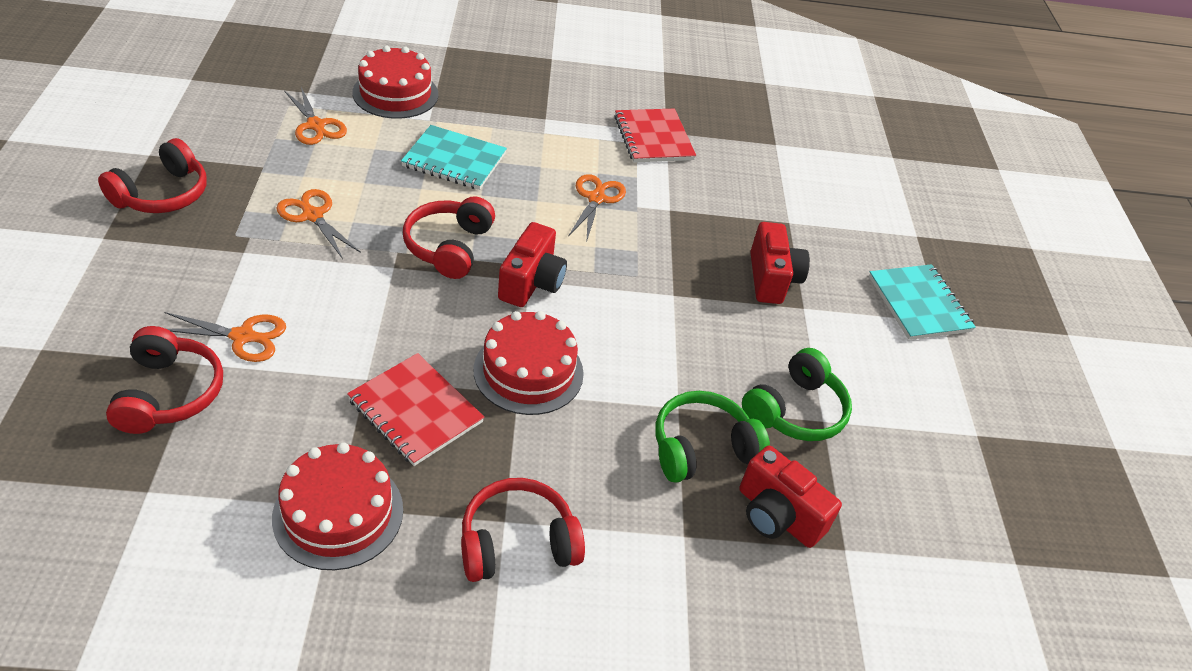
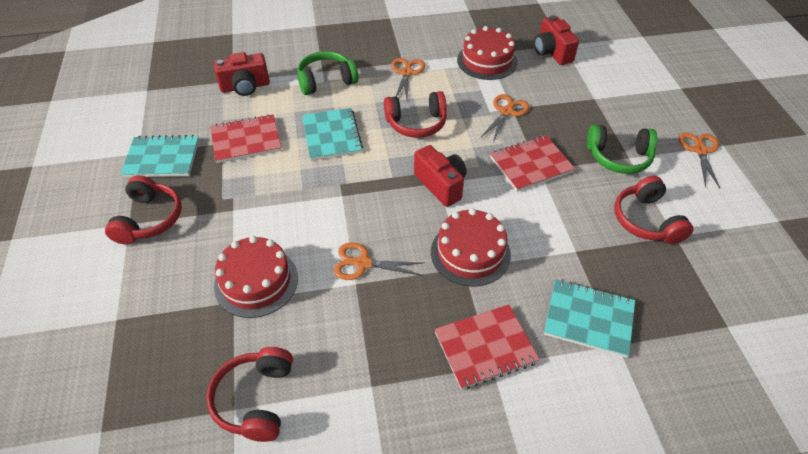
red notebook: 2 -> 3
turquoise notebook: 2 -> 3

